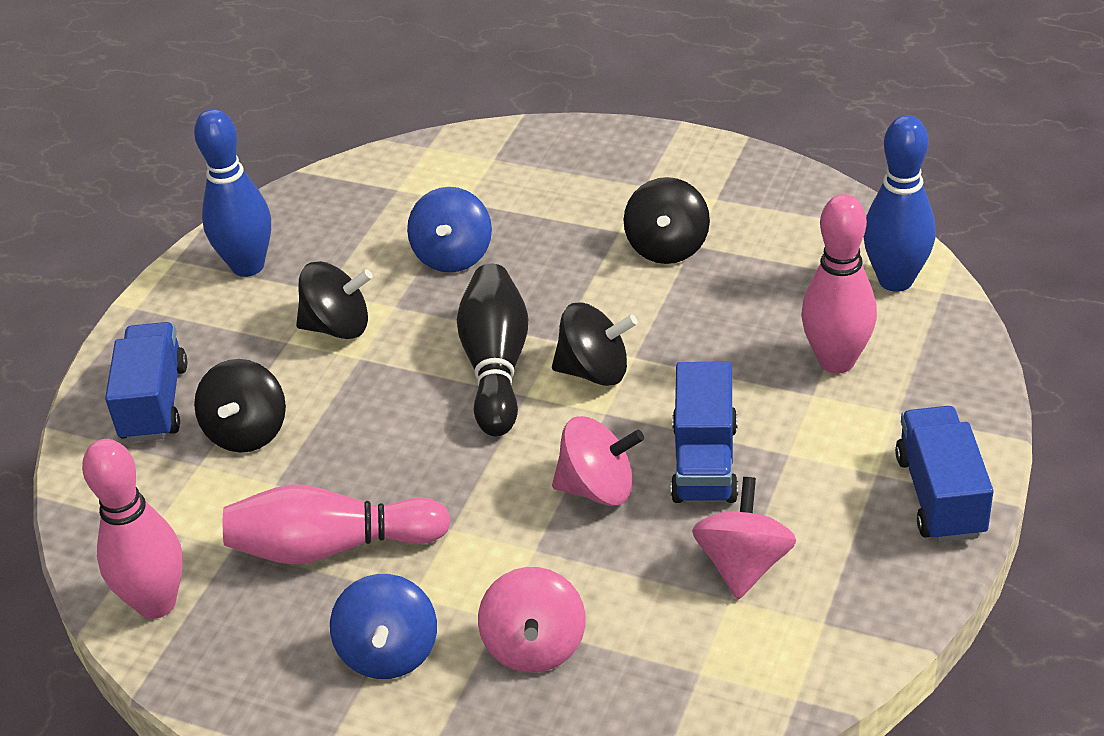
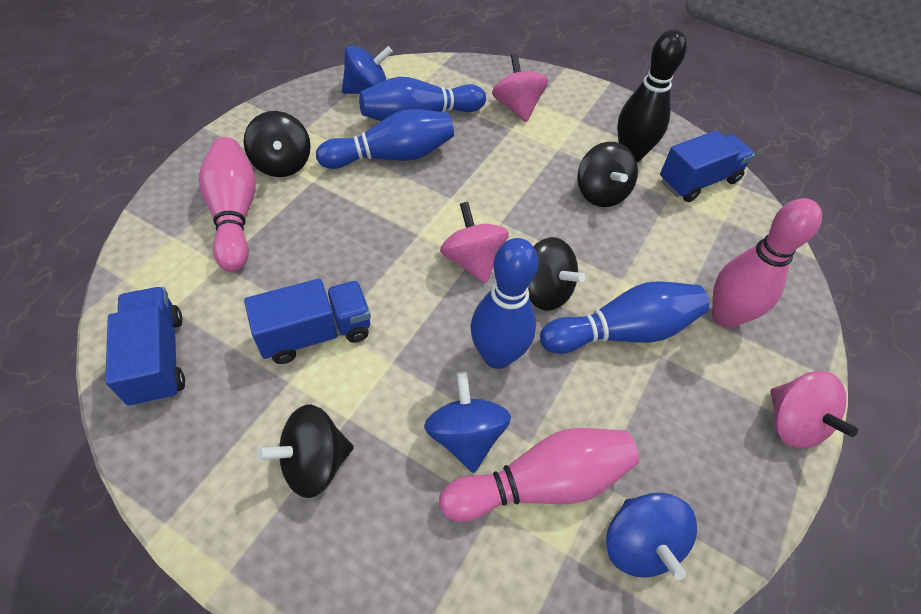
blue bowling pin: 2 -> 4
blue spinning top: 2 -> 3

